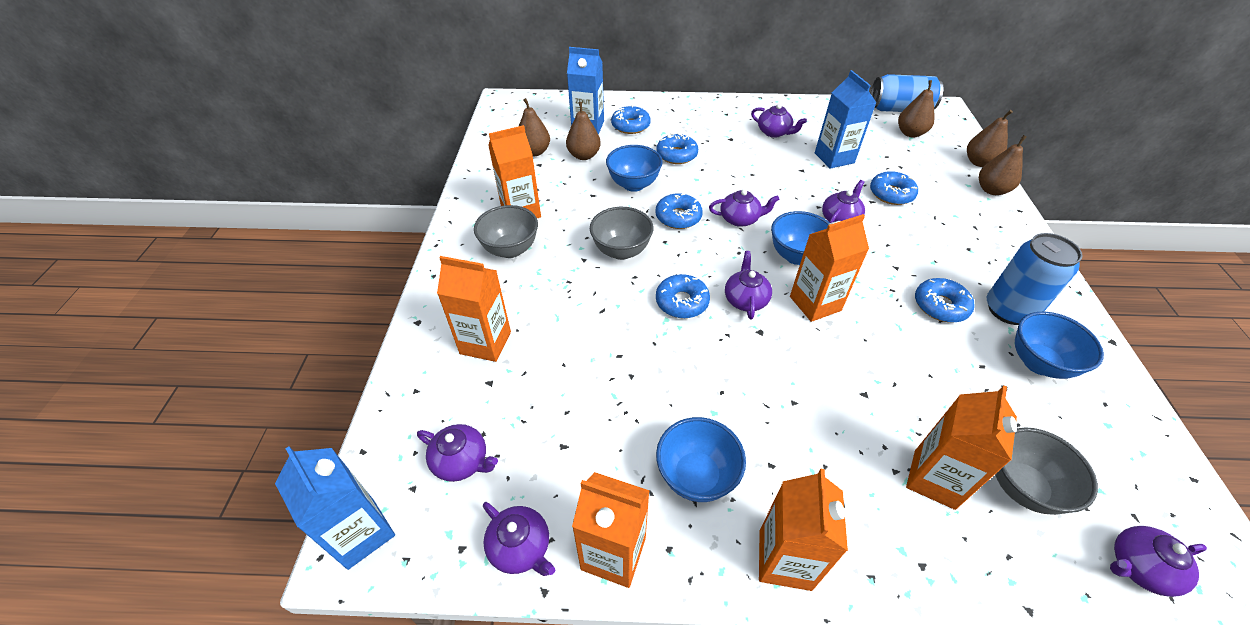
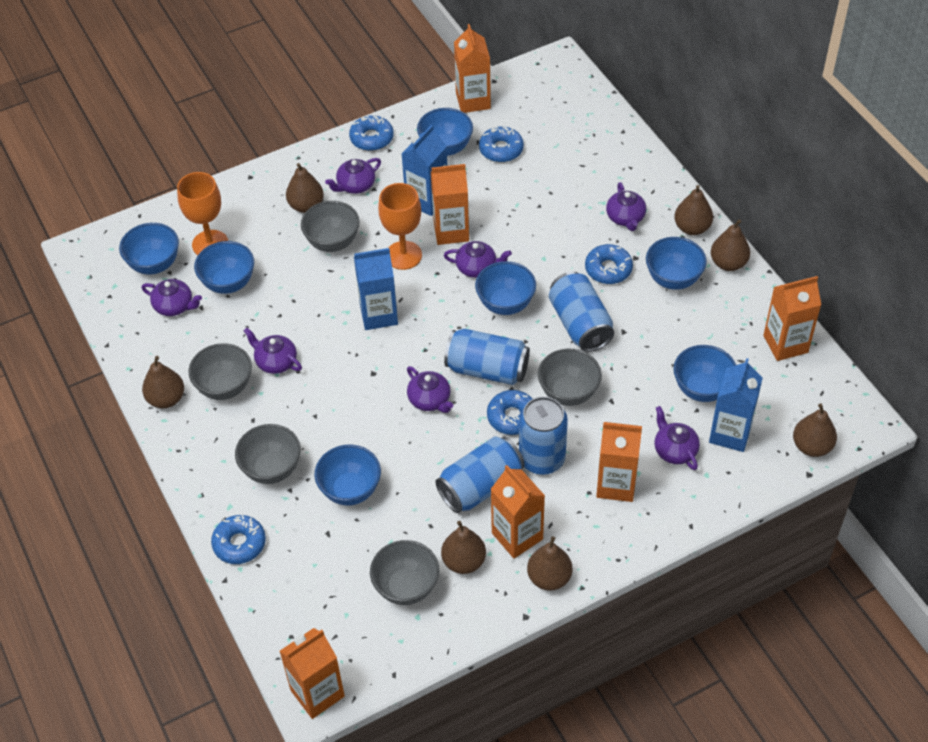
blue bowl: 4 -> 7
blue can: 2 -> 4
blue donut: 6 -> 5
brown pear: 5 -> 7
grey bowl: 3 -> 5
orange goblet: 0 -> 2

